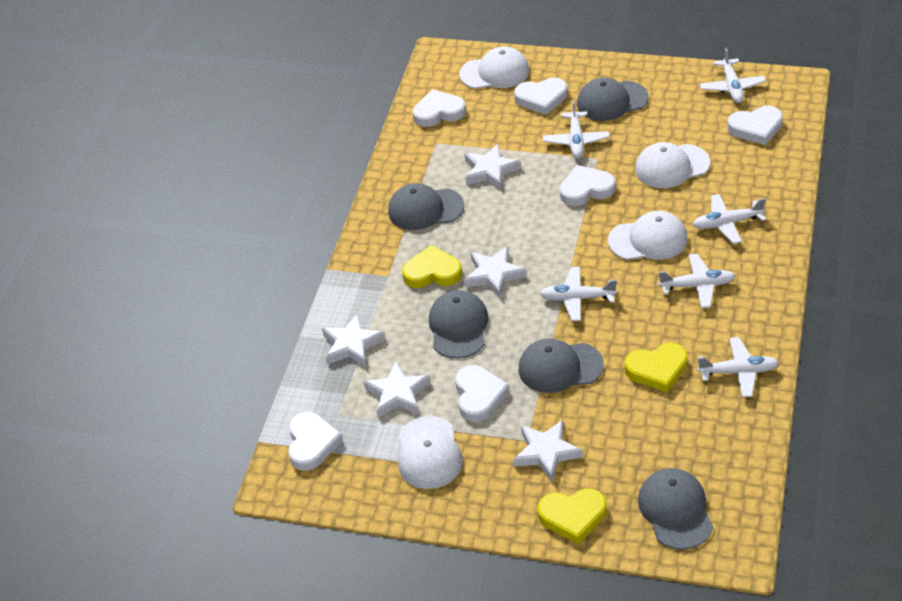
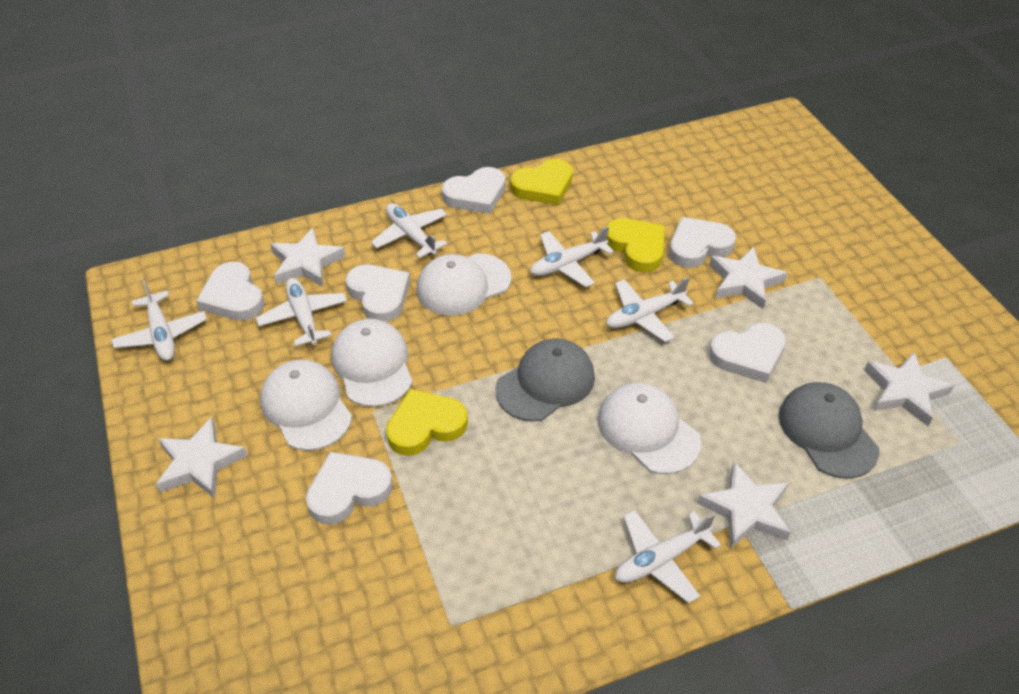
grey cap: 5 -> 2

